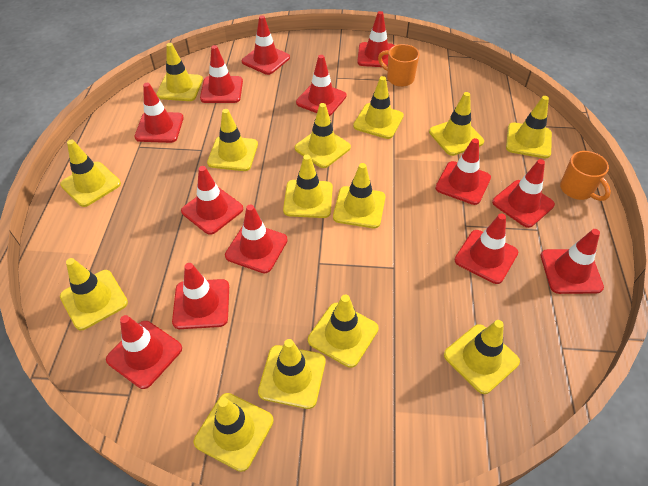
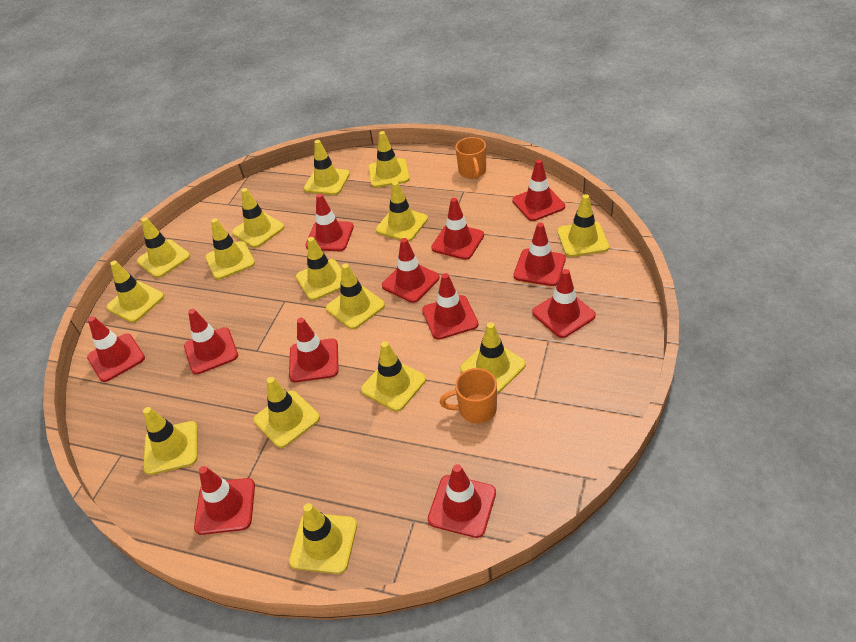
red traffic cone: 13 -> 12
yellow traffic cone: 14 -> 15

